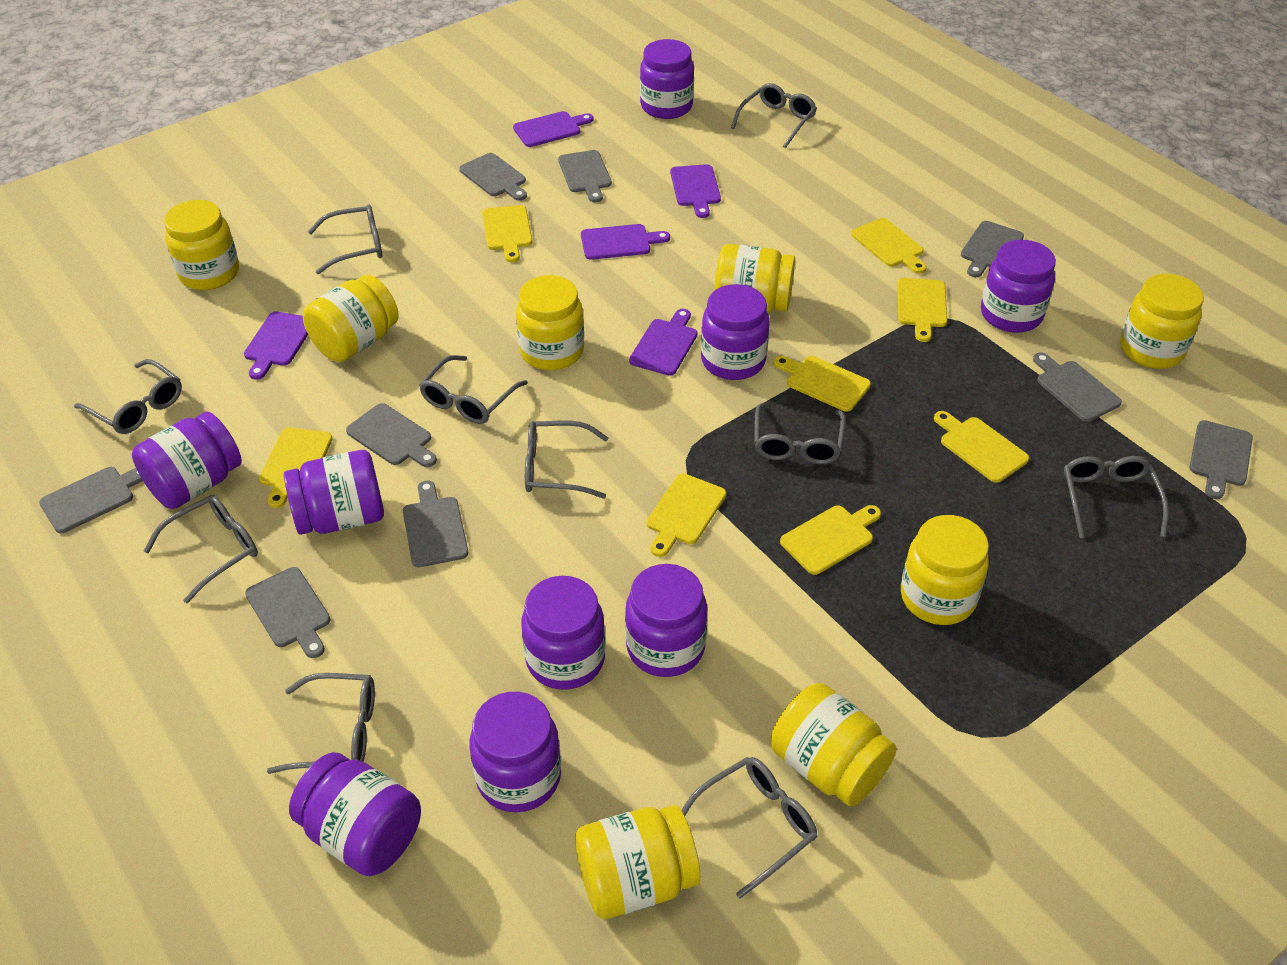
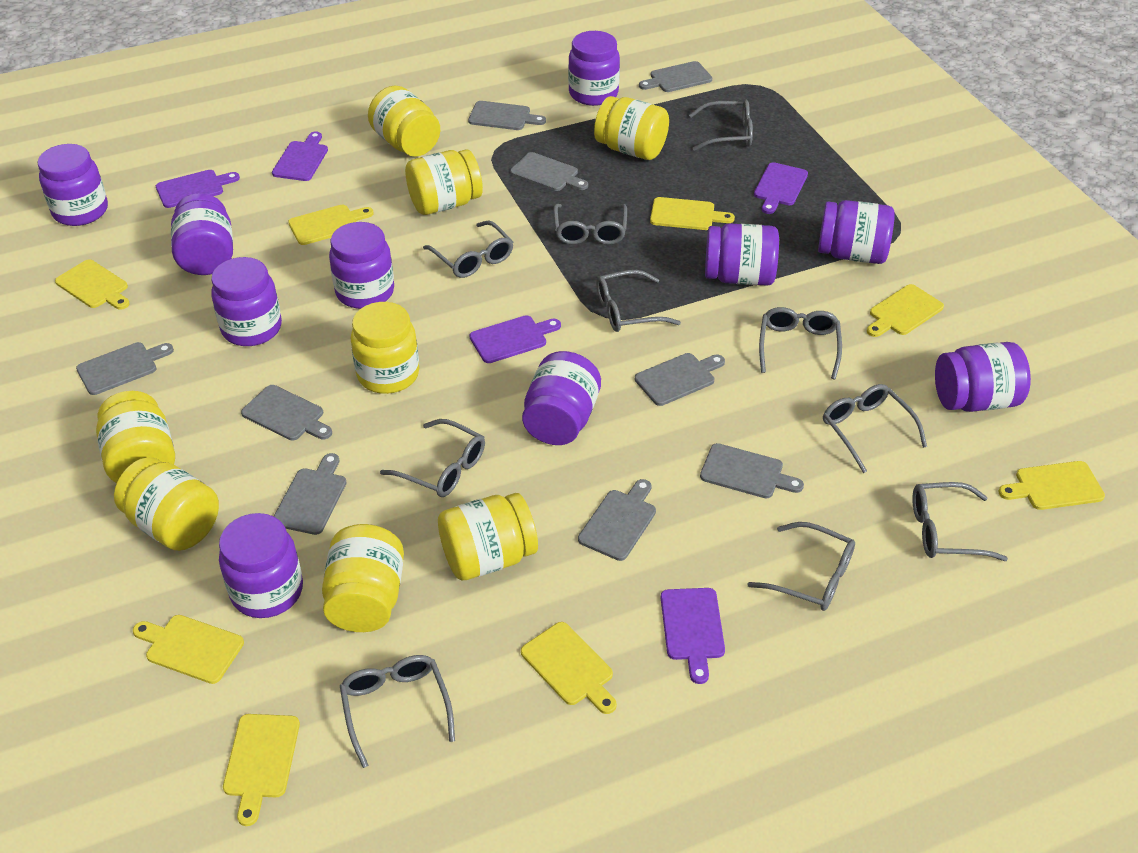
purple jar: 9 -> 10

